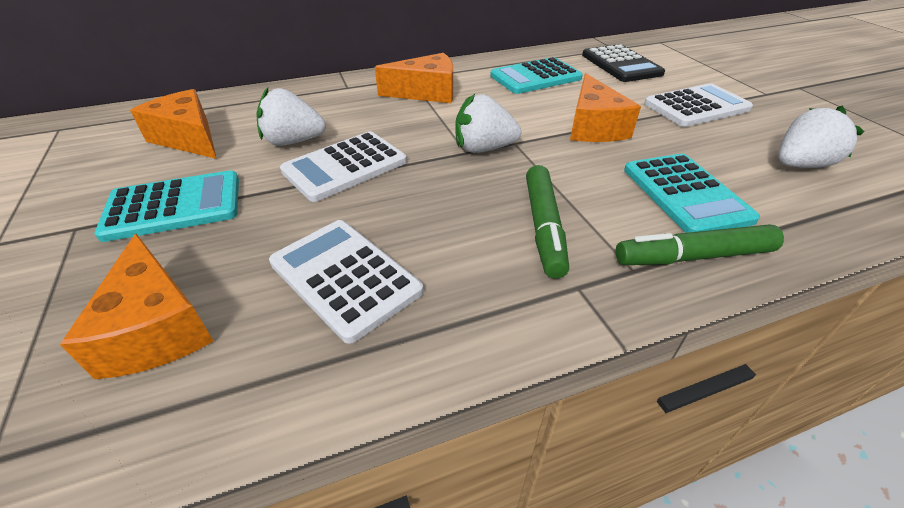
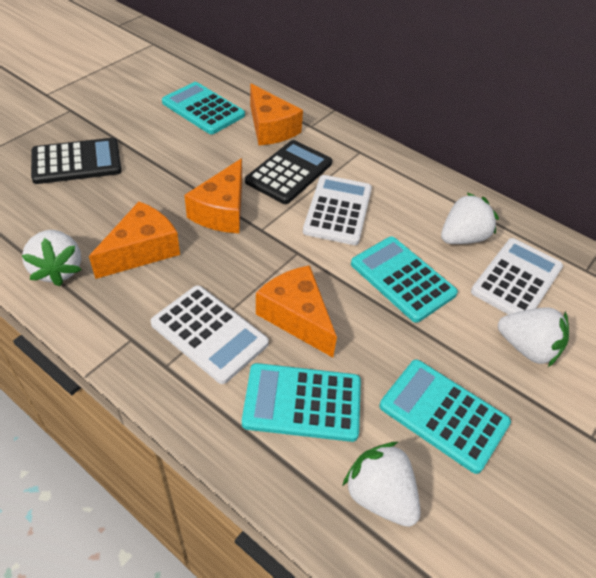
black calculator: 1 -> 2
green marker: 2 -> 0
turquoise calculator: 3 -> 4
white strawberry: 3 -> 4

